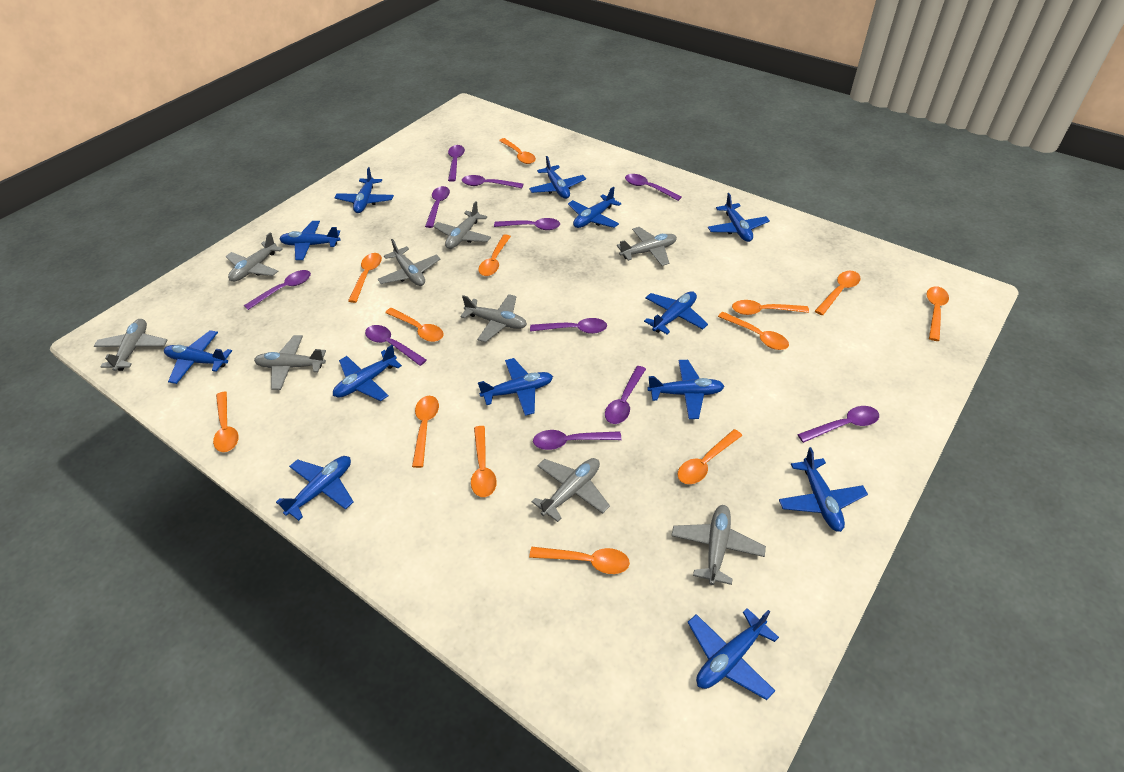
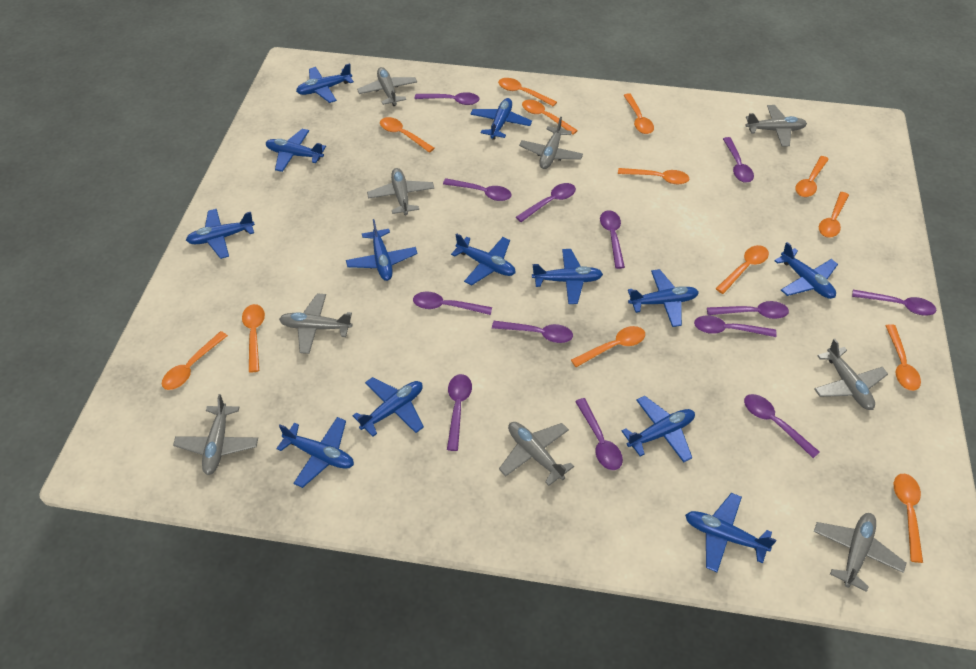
purple spoon: 11 -> 13

